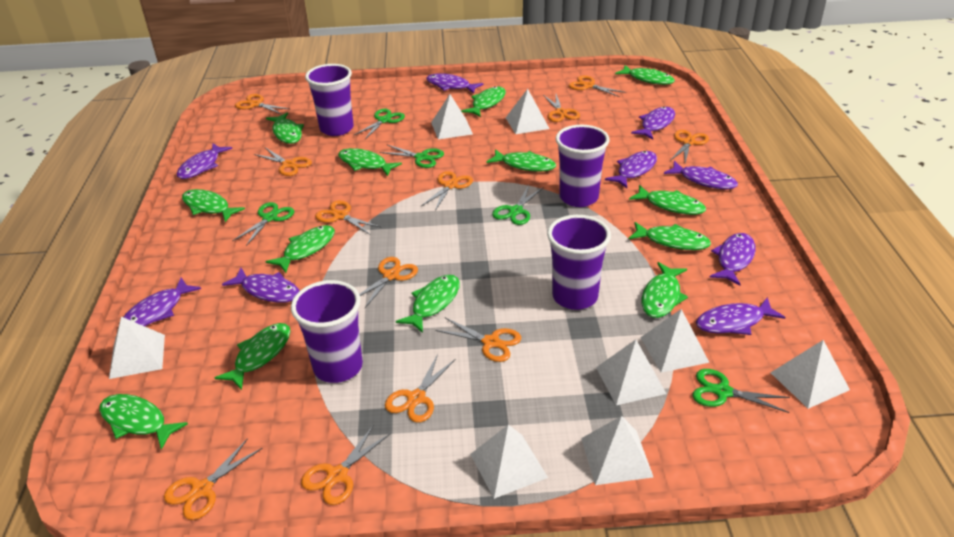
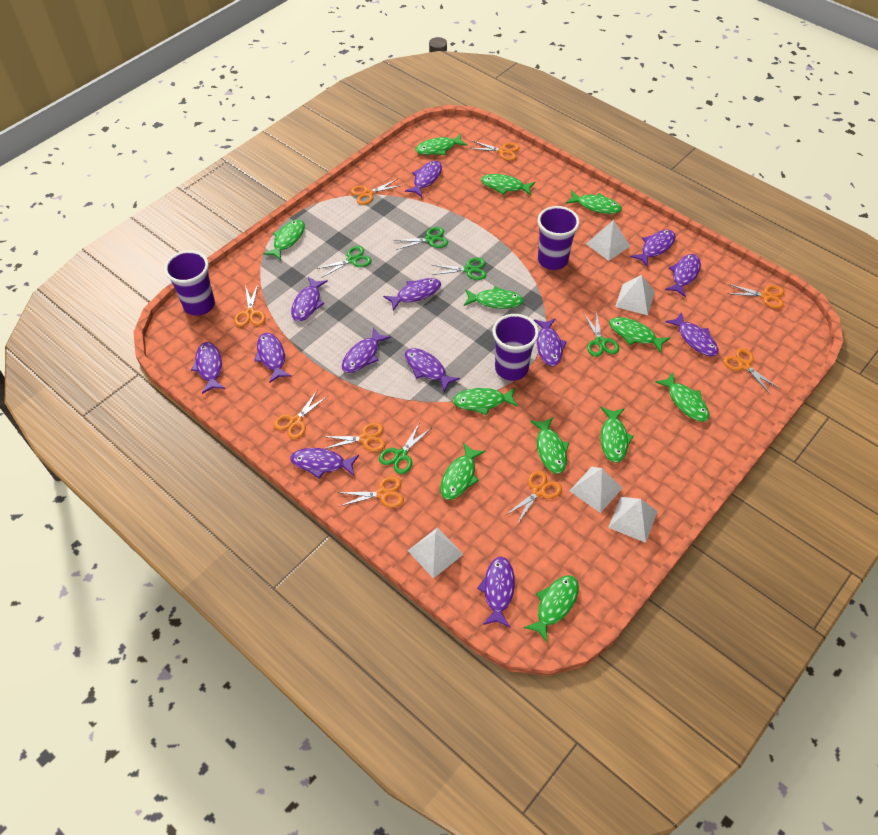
green fish: 13 -> 12
orange scissors: 12 -> 9
purple cup: 4 -> 3
purple fish: 9 -> 13
white pyramid: 8 -> 5

